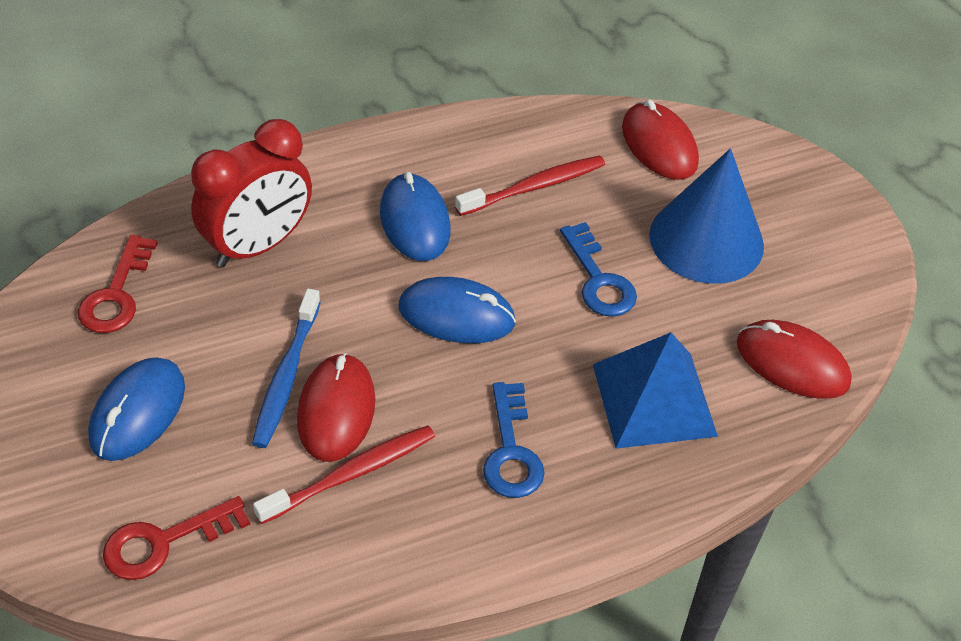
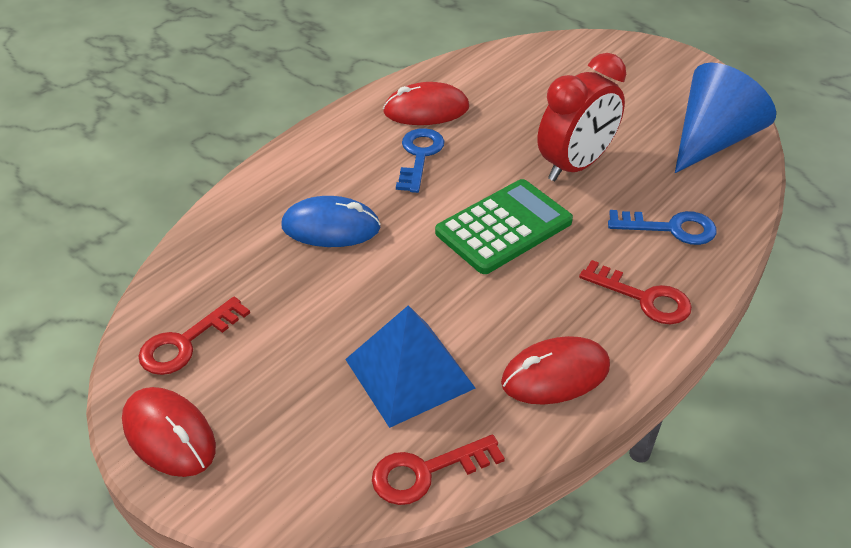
blue mouse: 3 -> 1
blue toothbrush: 1 -> 0
green calculator: 0 -> 1
red key: 2 -> 3
red toothbrush: 2 -> 0

